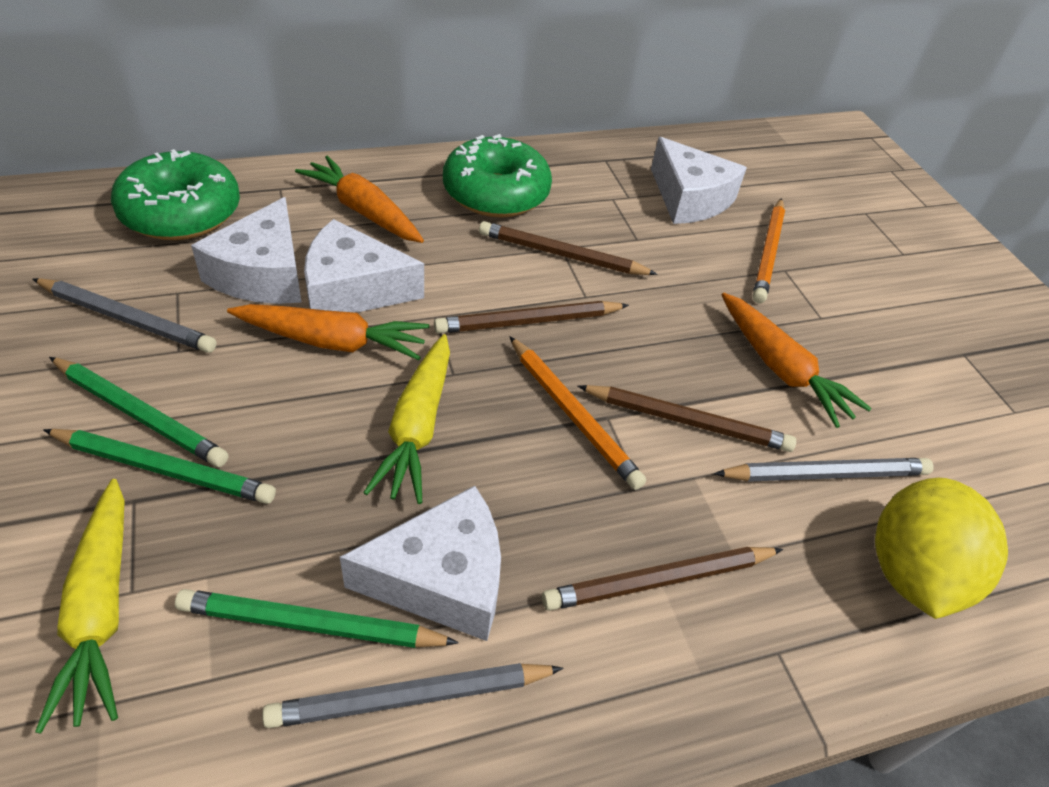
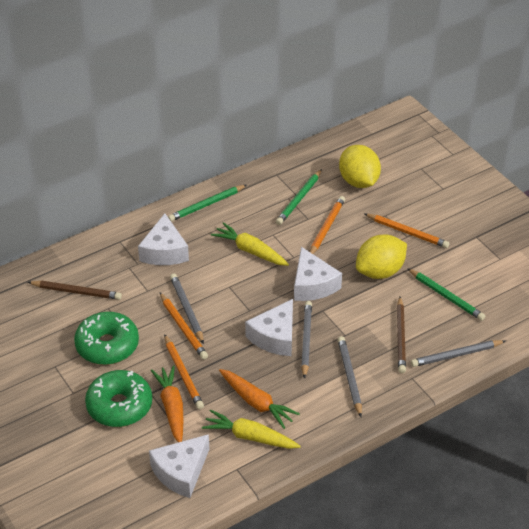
brown pencil: 4 -> 2
grey pencil: 3 -> 4
orange carrot: 3 -> 2
orange pencil: 2 -> 4
yellow lemon: 1 -> 2

